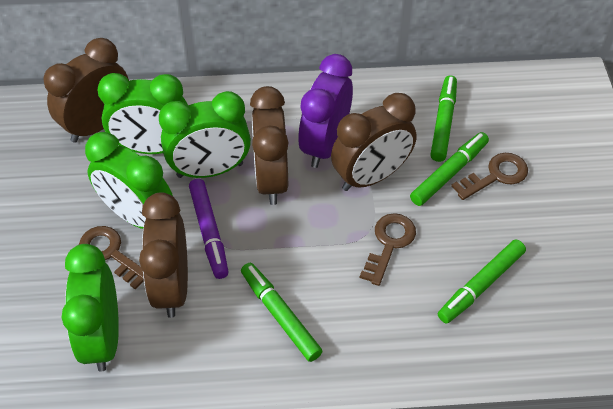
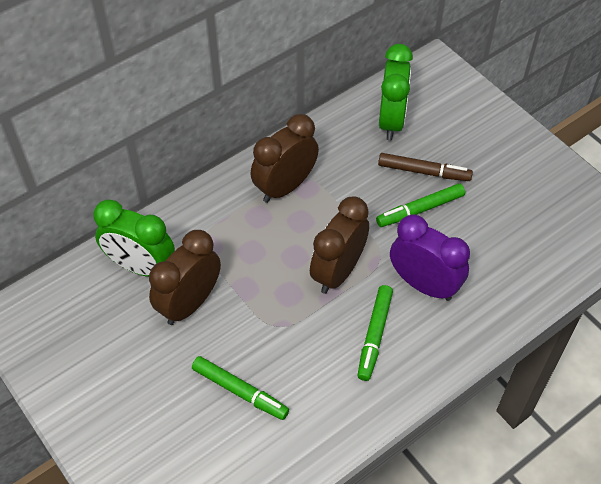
brown clock: 4 -> 3
brown key: 3 -> 0
brown marker: 0 -> 1
green clock: 4 -> 2
green marker: 4 -> 3
purple marker: 1 -> 0

